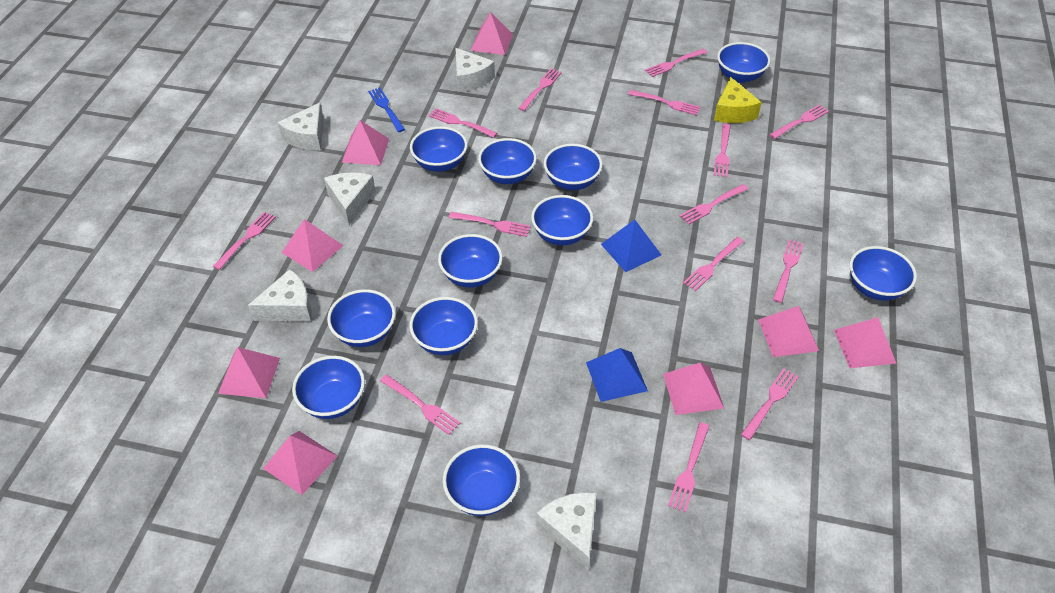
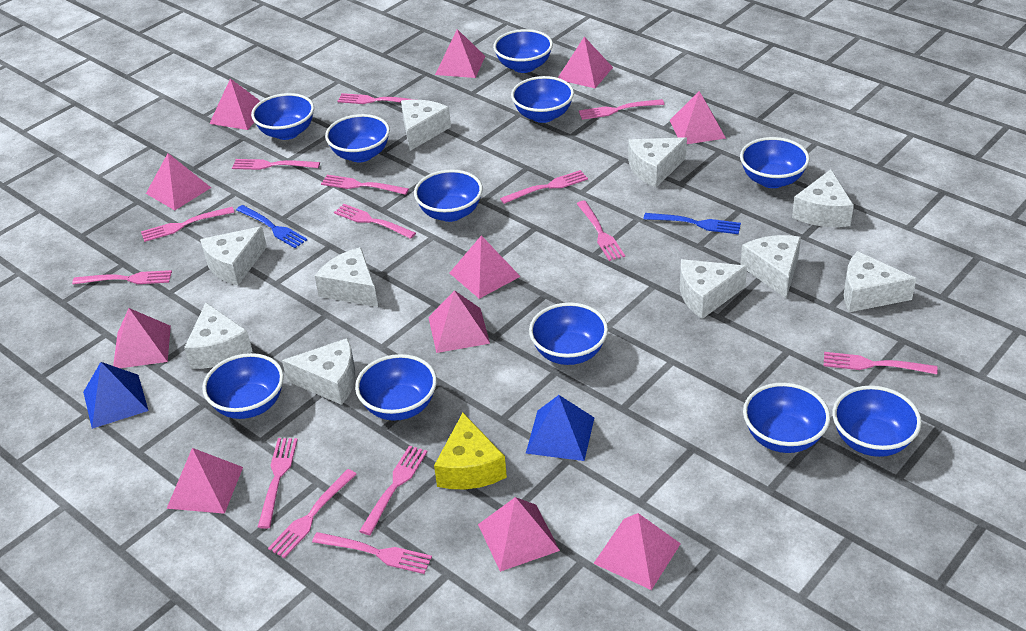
blue fork: 1 -> 2
pink pyramid: 8 -> 11
white cheese: 5 -> 10

